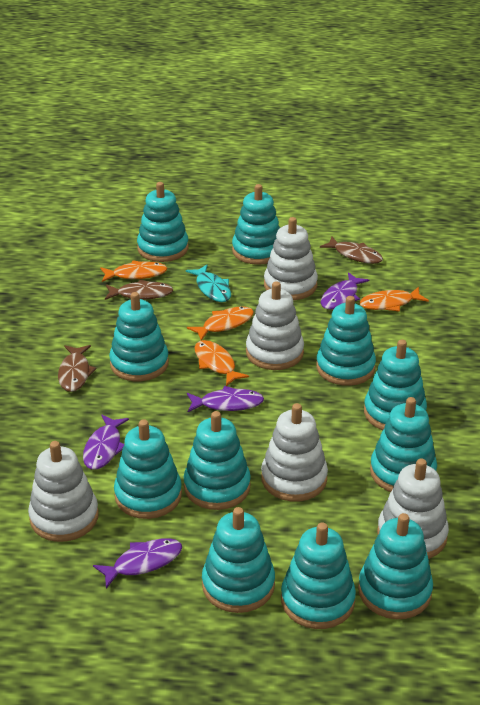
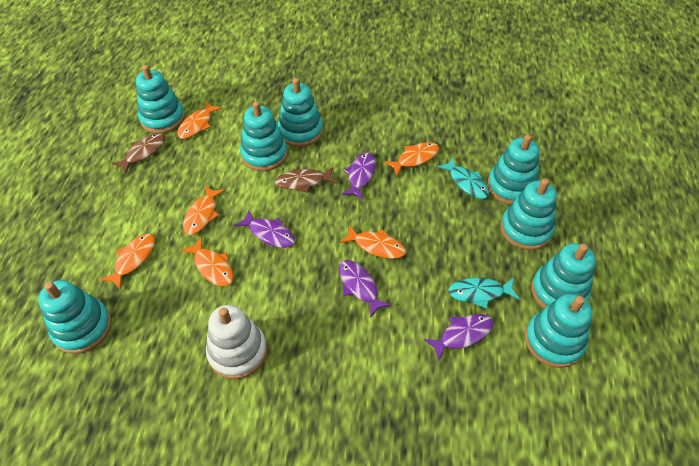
brown fish: 3 -> 2
orange fish: 4 -> 6
turquoise fish: 1 -> 2
turquoise stacking toy: 11 -> 8
white stacking toy: 5 -> 1

